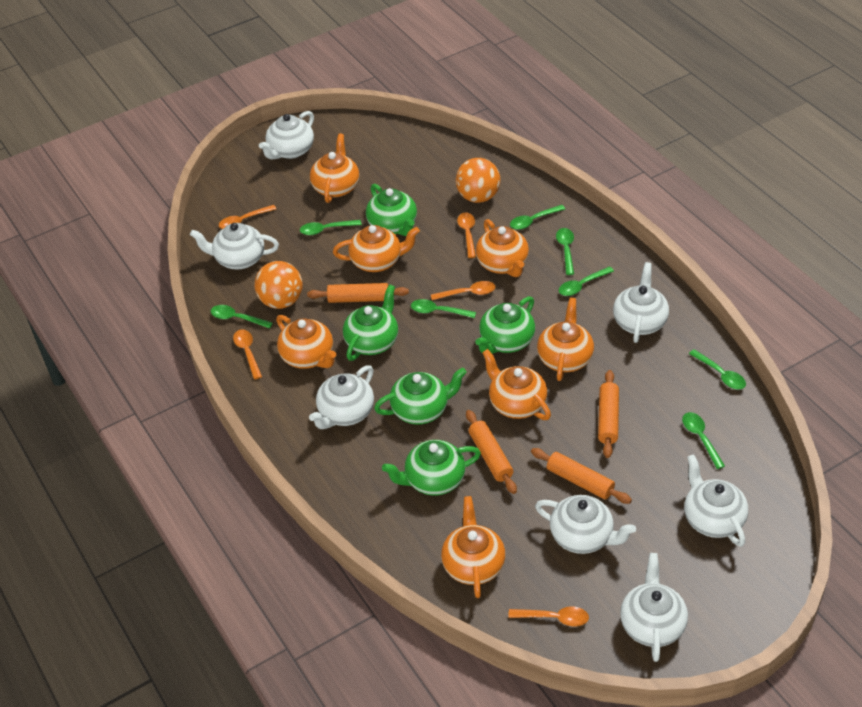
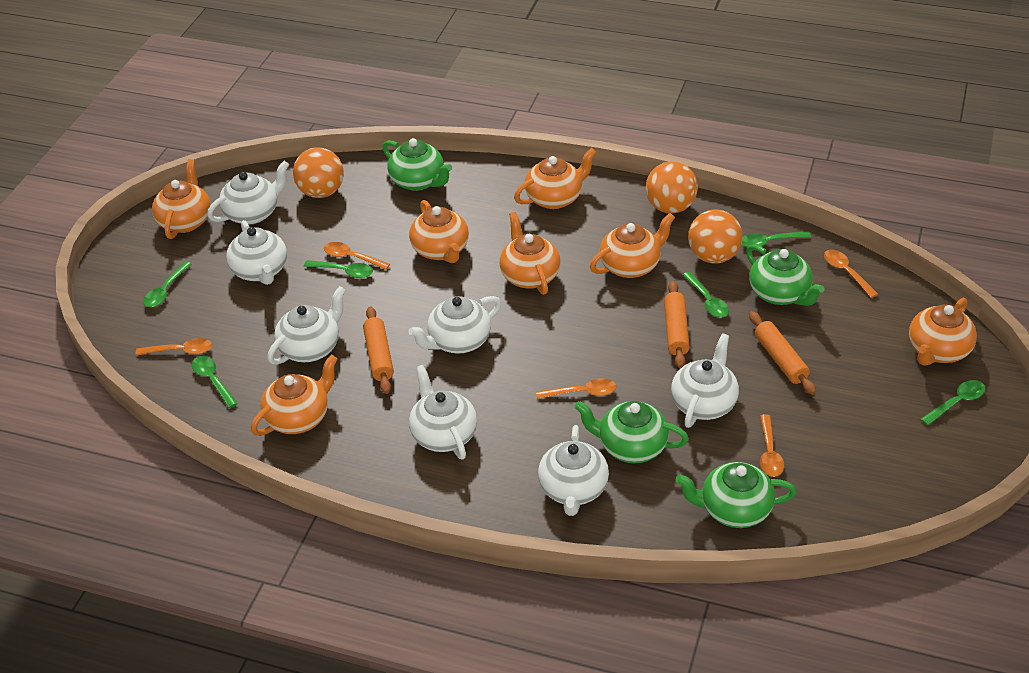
green spoon: 8 -> 6
green teapot: 5 -> 4
orange ball: 2 -> 3
orange rolling pin: 4 -> 3

